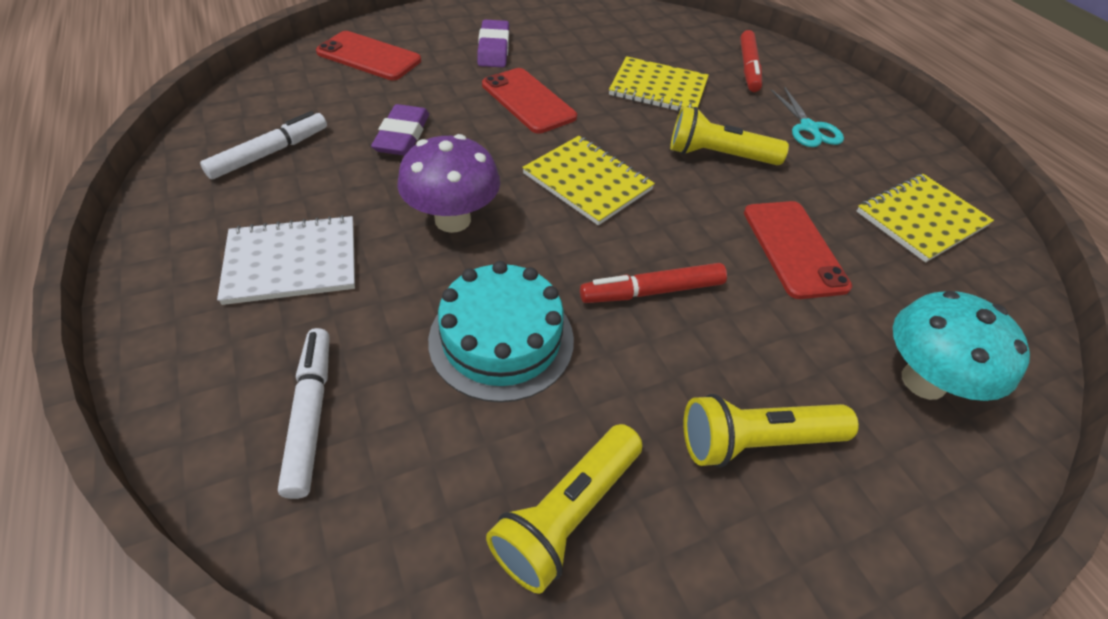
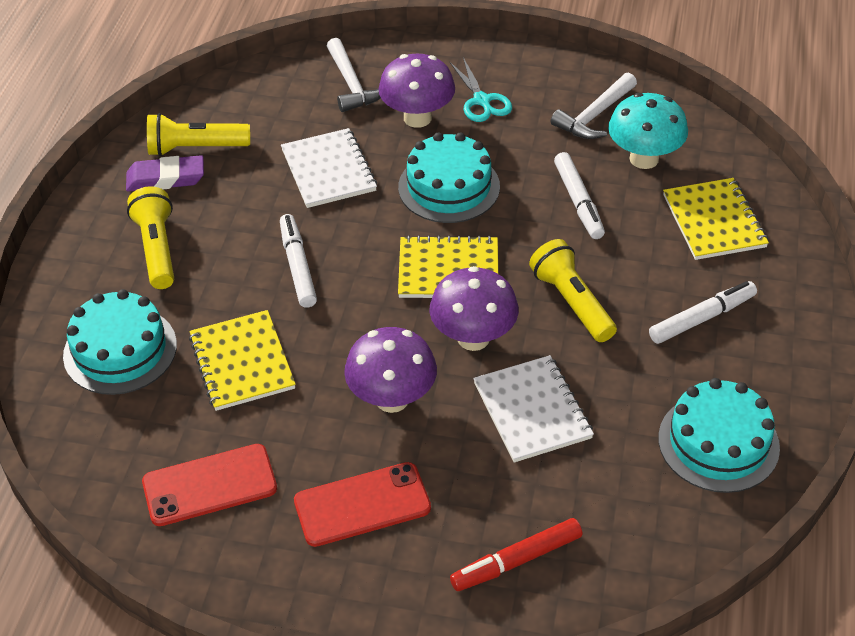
purple eraser: 2 -> 1
purple mushroom: 1 -> 3
red marker: 2 -> 1
red phone: 3 -> 2
turquoise cake: 1 -> 3
white hammer: 0 -> 2
white marker: 2 -> 3
white notebook: 1 -> 2

